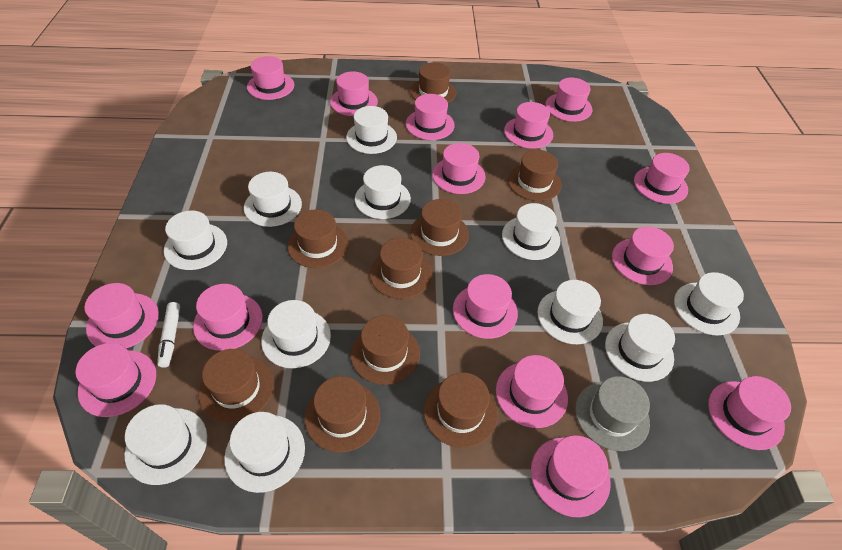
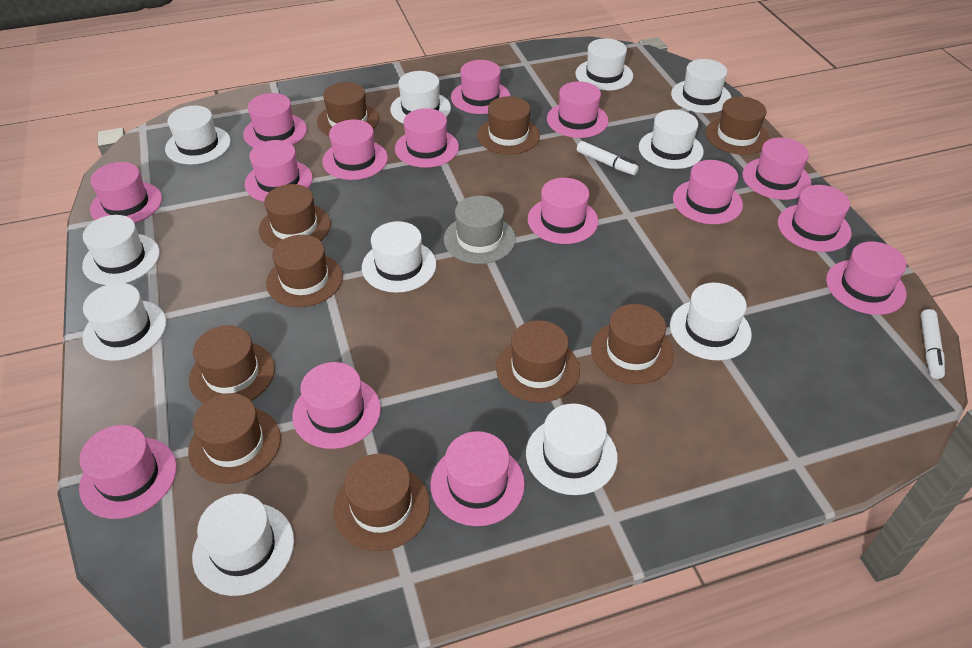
brown hat: 9 -> 10
white marker: 1 -> 2

